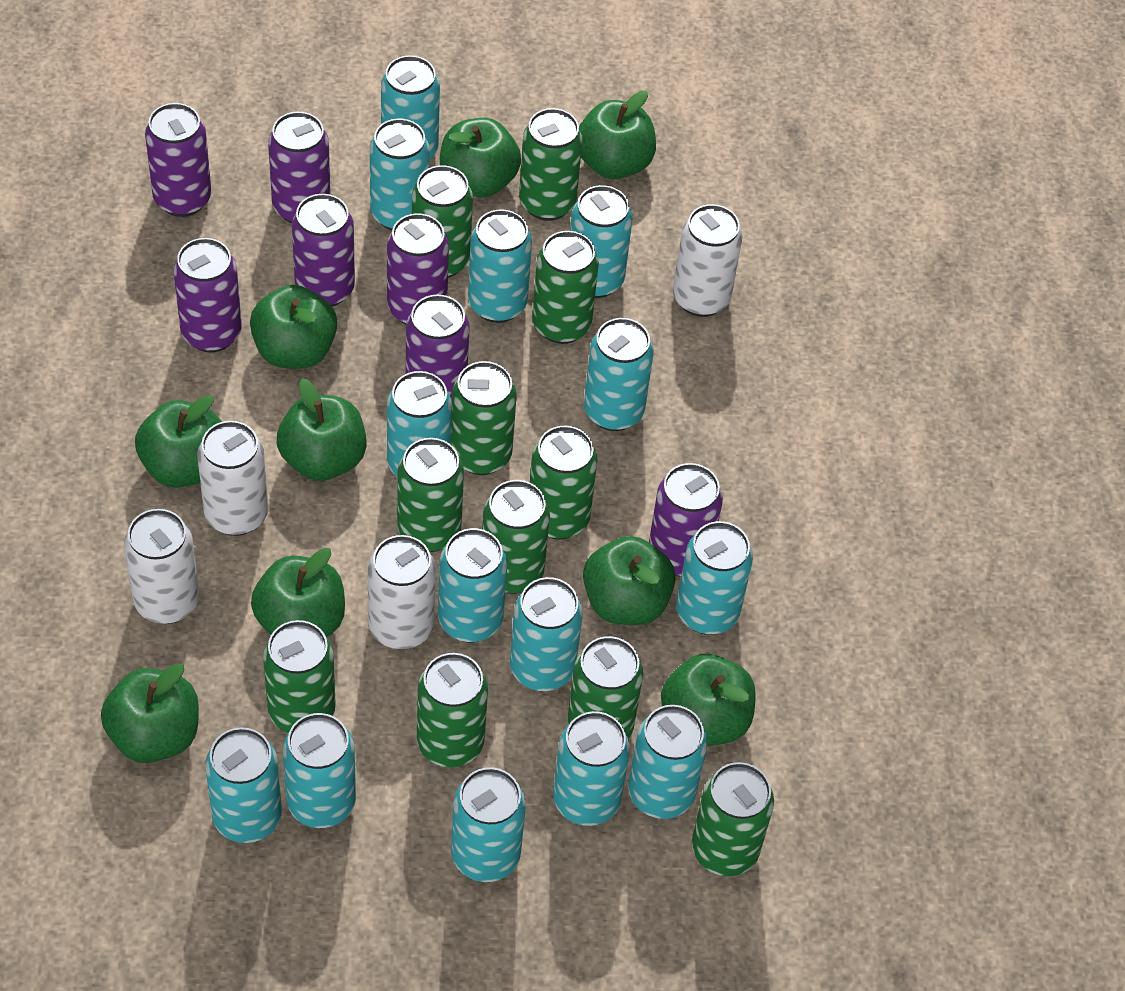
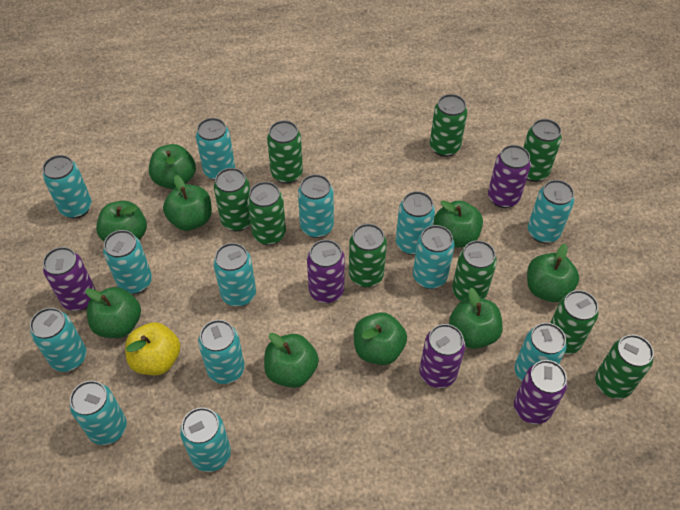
green can: 11 -> 9
purple can: 7 -> 5
turquoise can: 14 -> 13
white can: 4 -> 0
yellow apple: 0 -> 1

